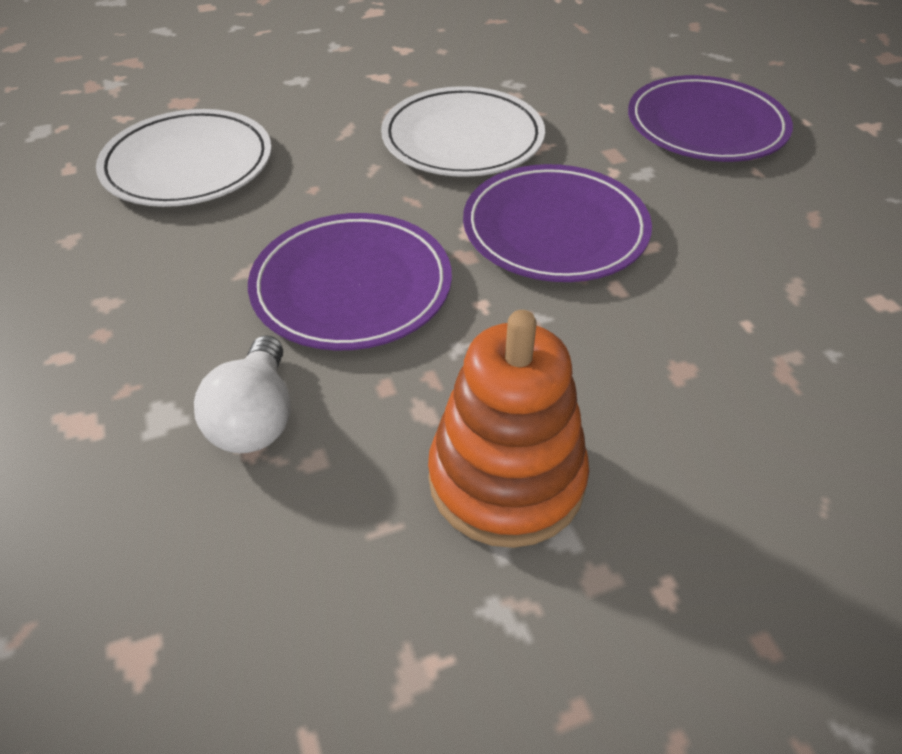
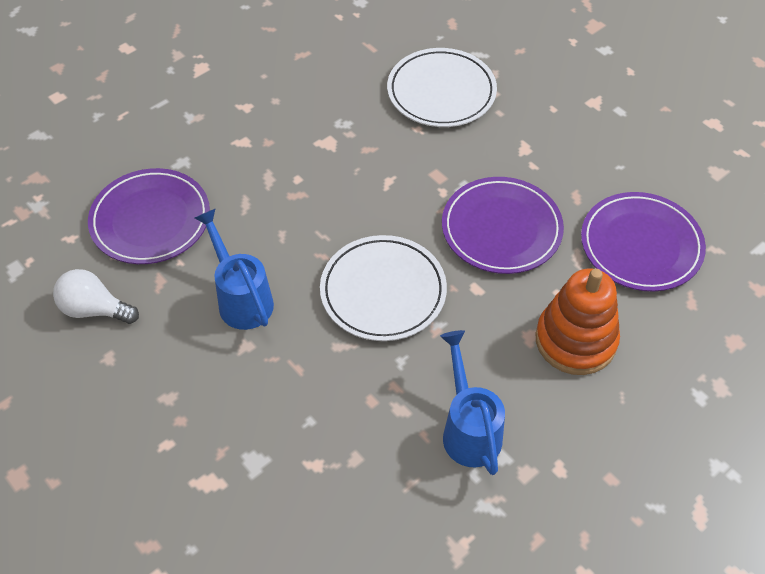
blue watering can: 0 -> 2

